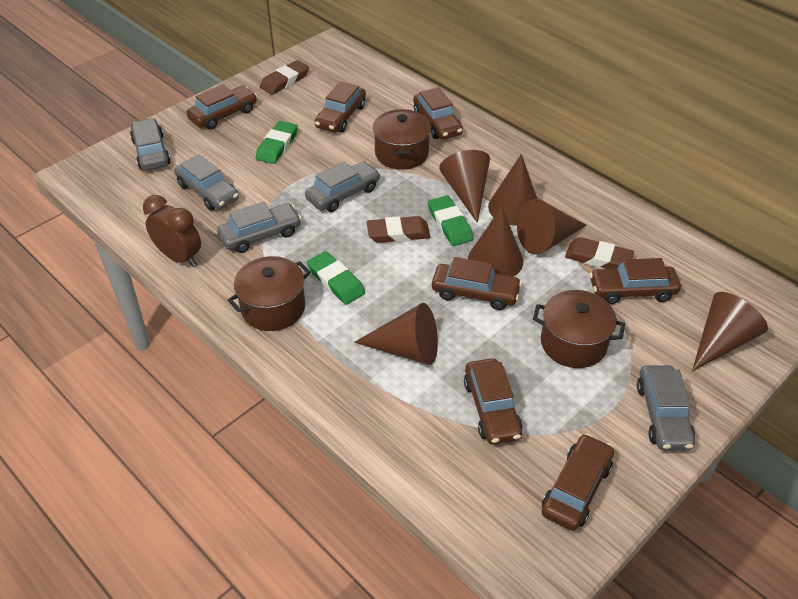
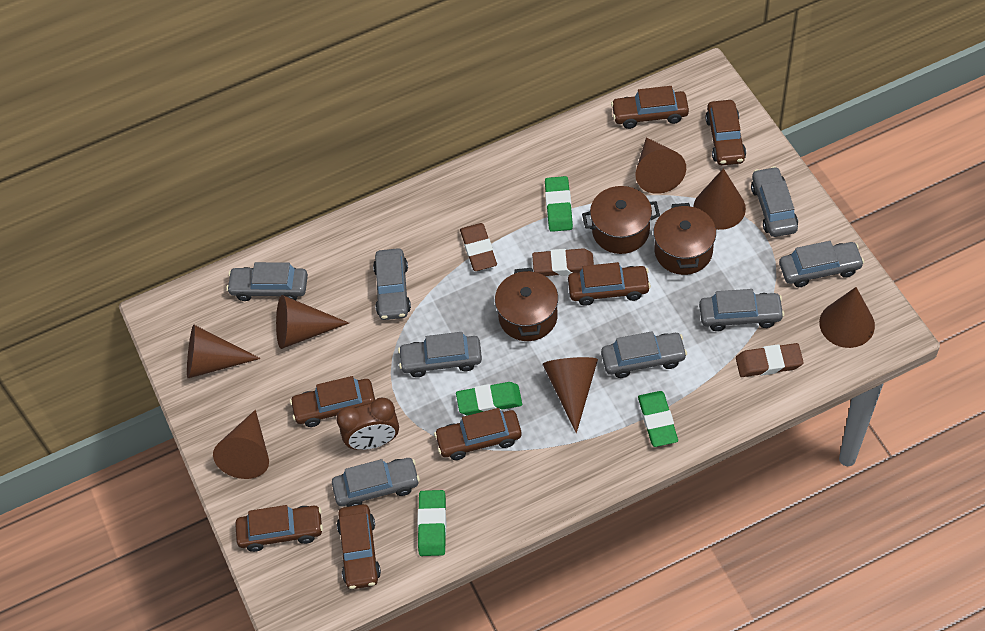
brown cone: 6 -> 7
green eraser: 3 -> 4
grey car: 5 -> 8

